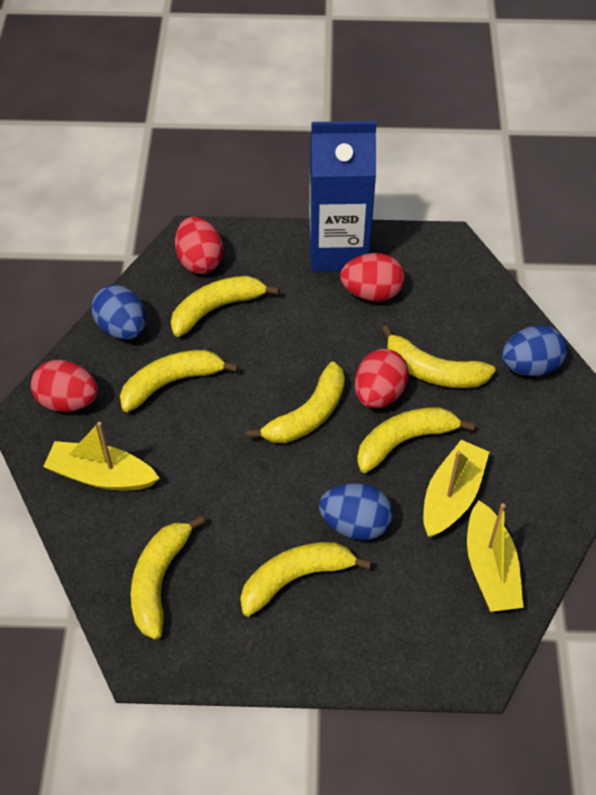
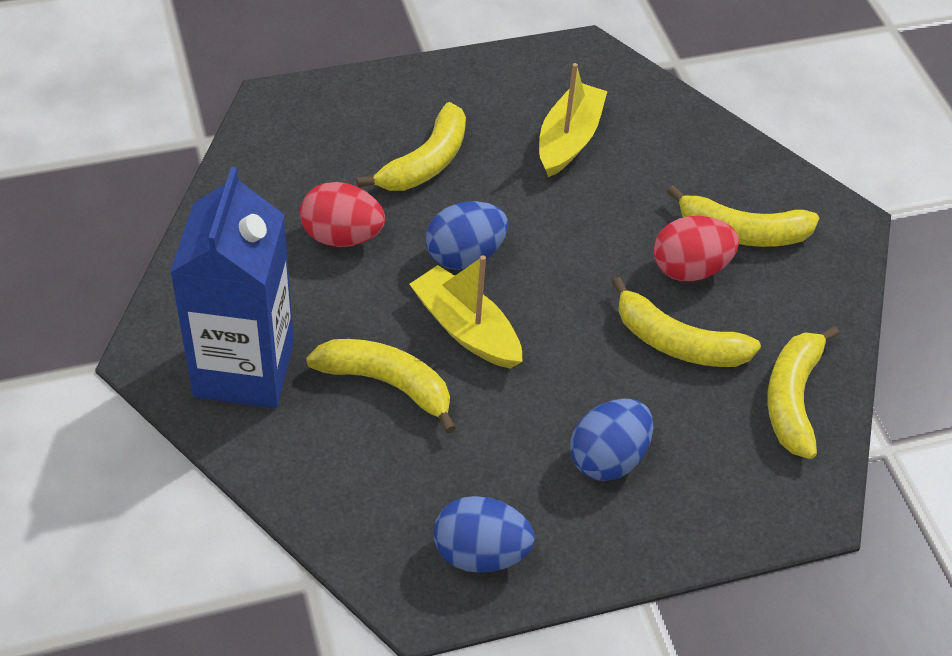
red egg: 4 -> 2
yellow banana: 7 -> 5
yellow boat: 3 -> 2

